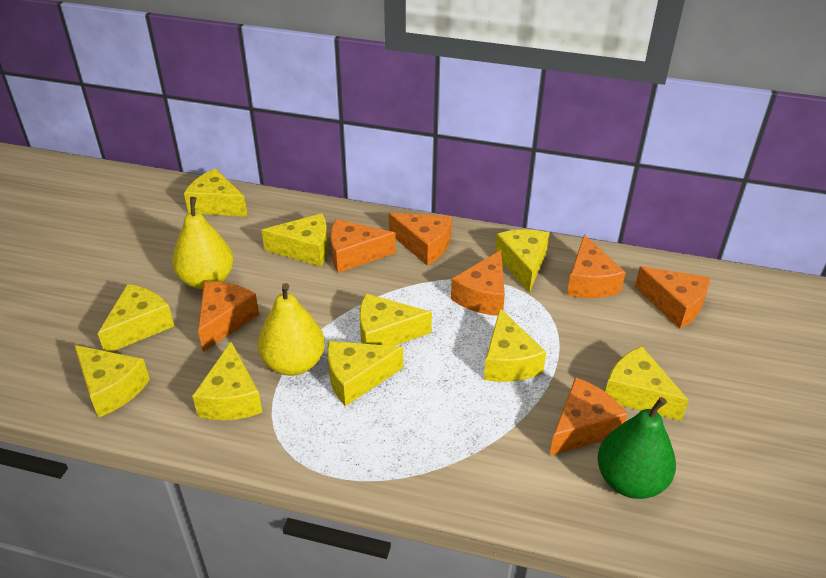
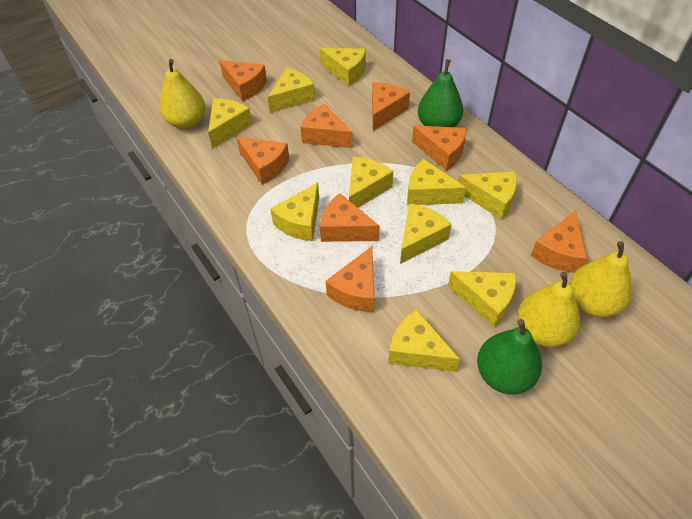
green pear: 1 -> 2
orange cheese: 7 -> 8
yellow pear: 2 -> 3

